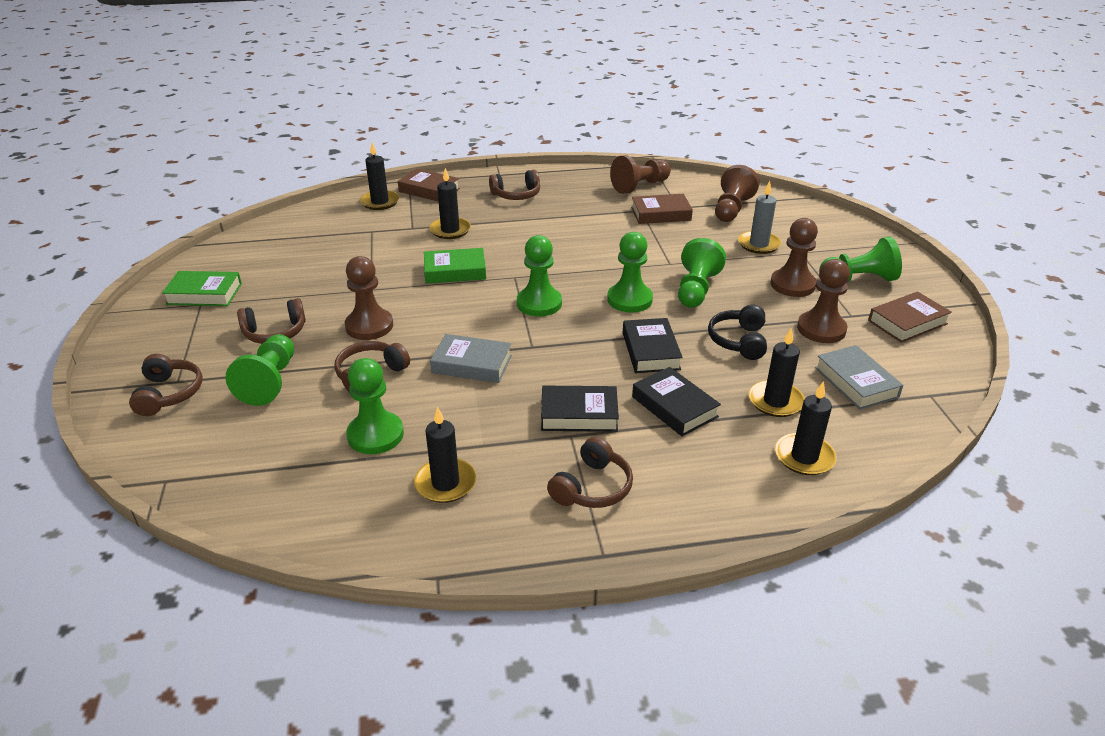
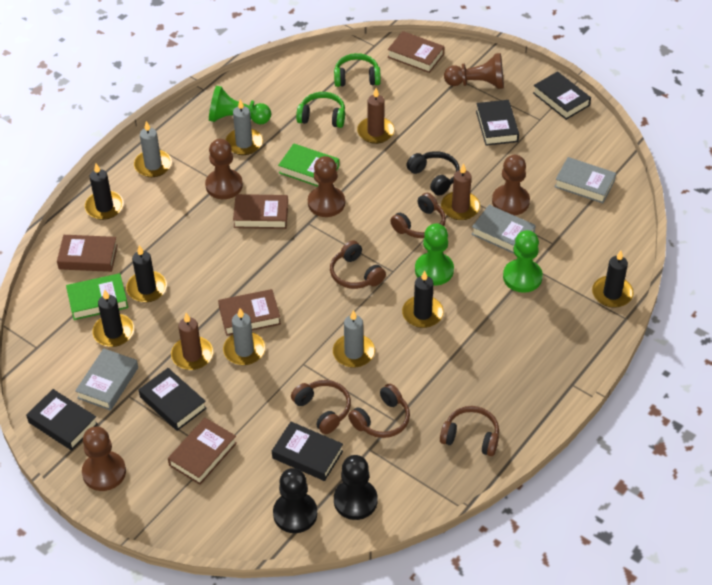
black book: 3 -> 5
black pawn: 0 -> 2
brown book: 3 -> 5
brown candle: 0 -> 3
green headphones: 0 -> 2
green pawn: 6 -> 3
grey book: 2 -> 3
grey candle: 1 -> 4

